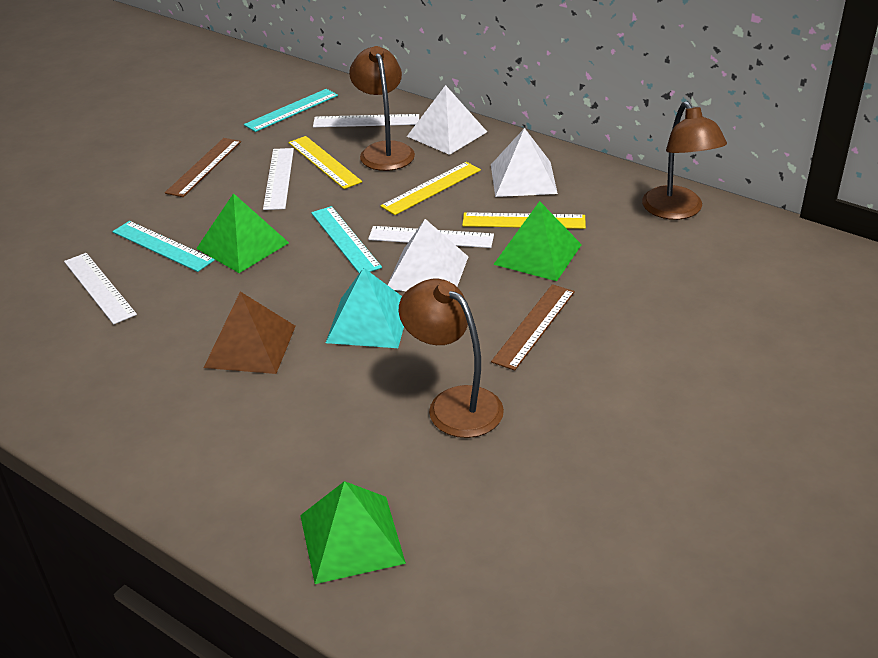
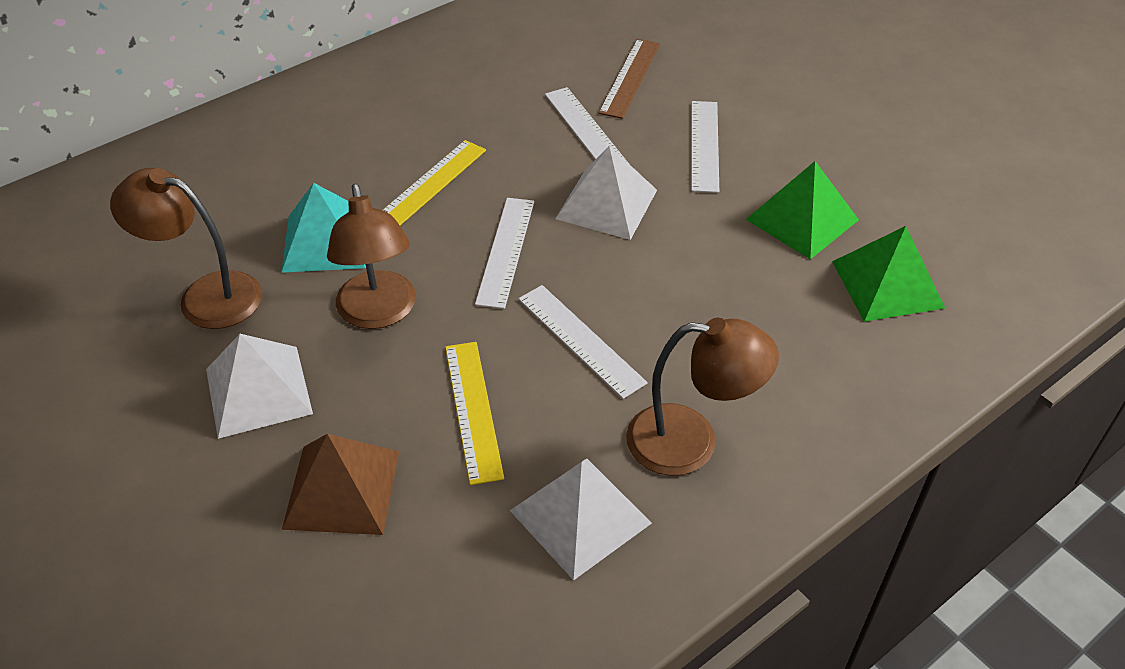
brown ruler: 2 -> 1
green pyramid: 3 -> 2
turquoise ruler: 3 -> 0
yellow ruler: 3 -> 2

